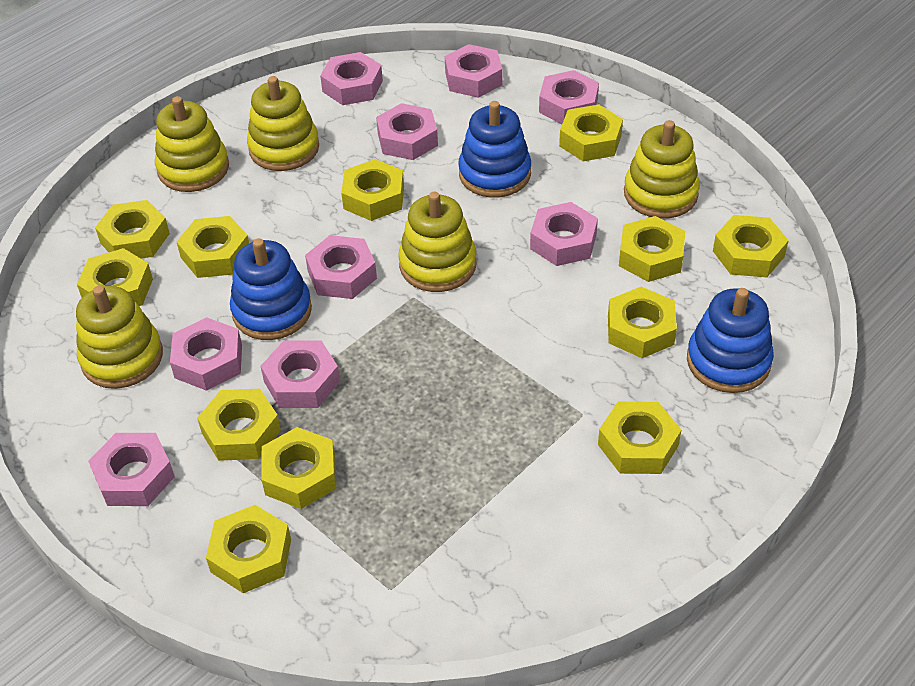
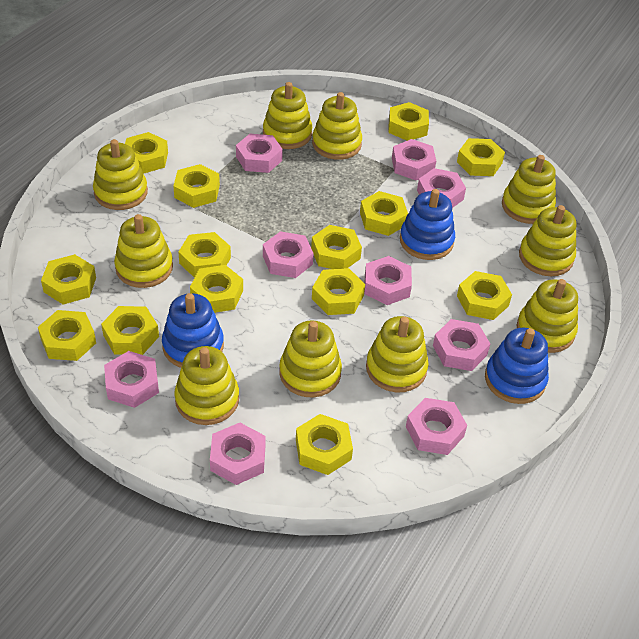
yellow nut: 12 -> 14
yellow stacking toy: 5 -> 10

